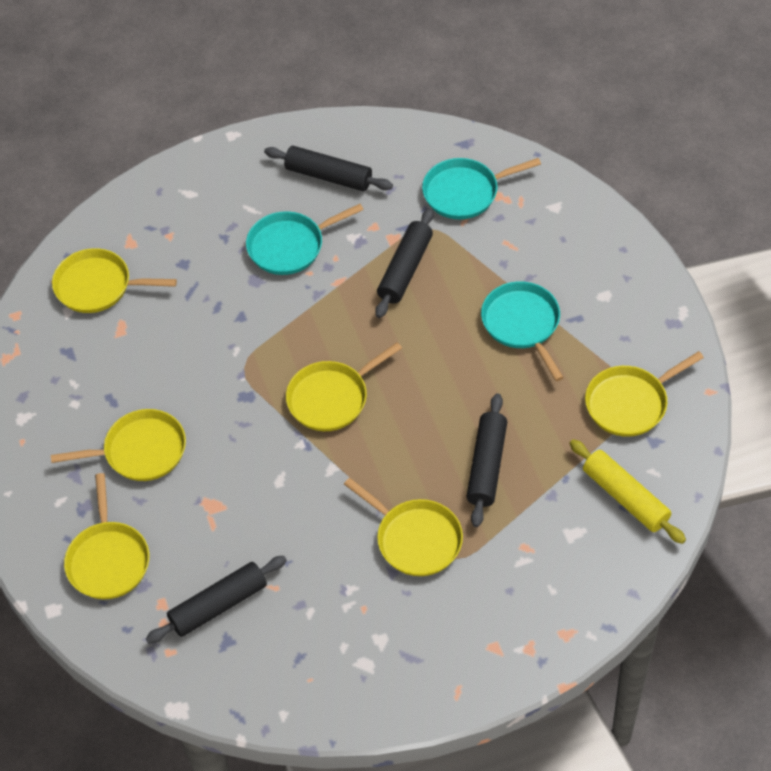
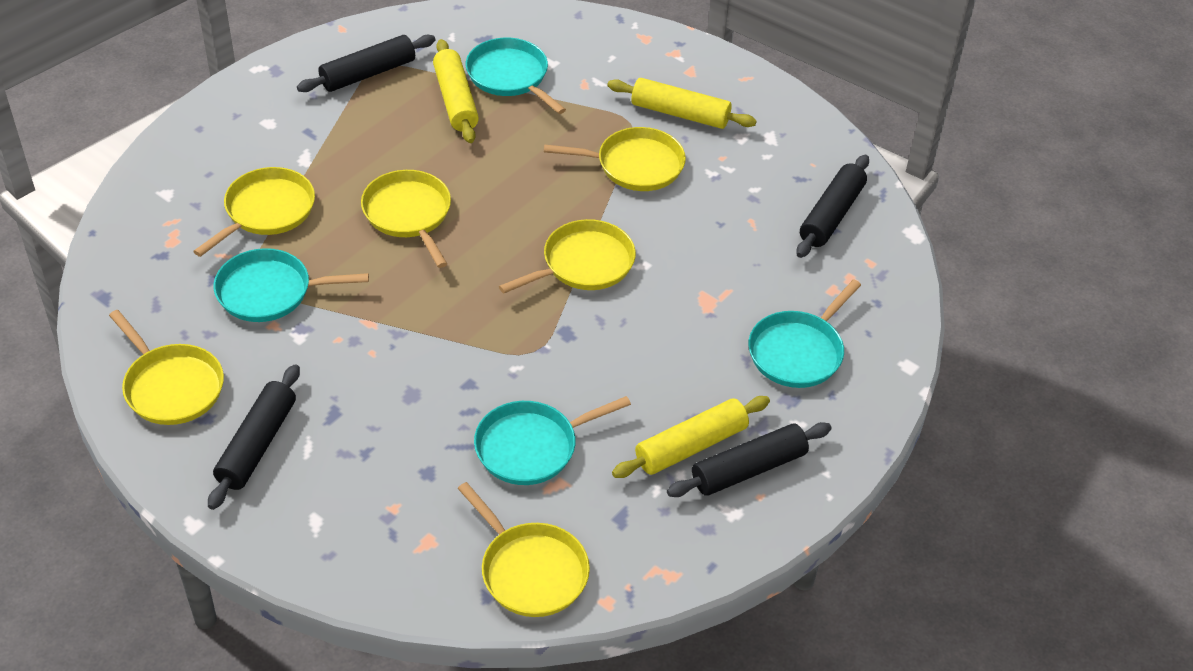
turquoise pan: 3 -> 4
yellow rolling pin: 1 -> 3

